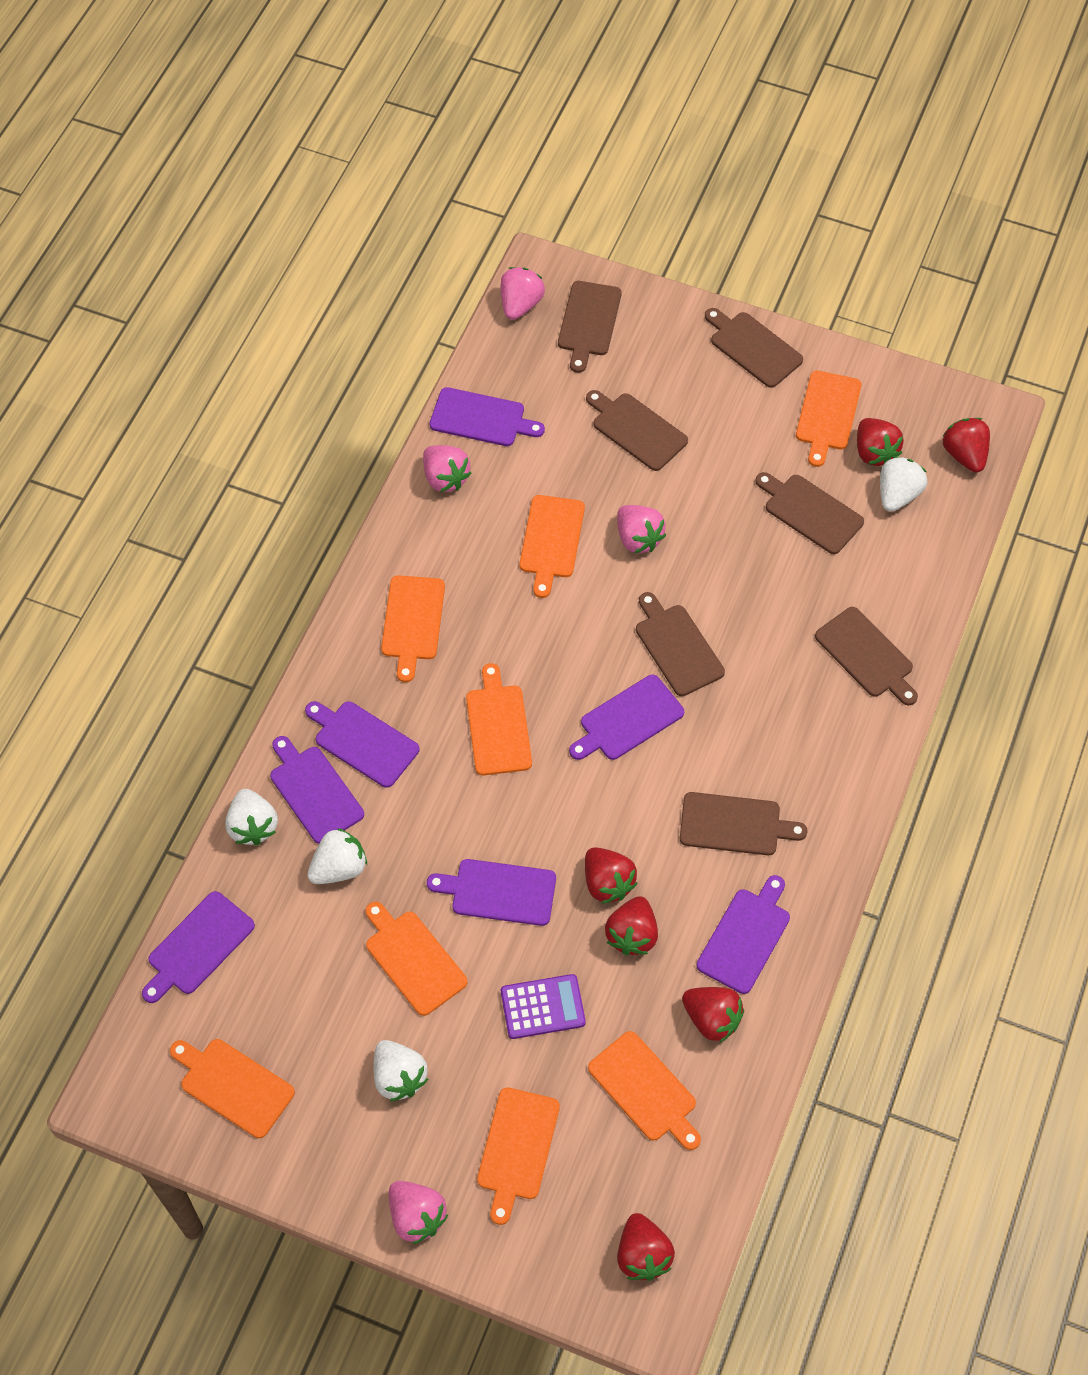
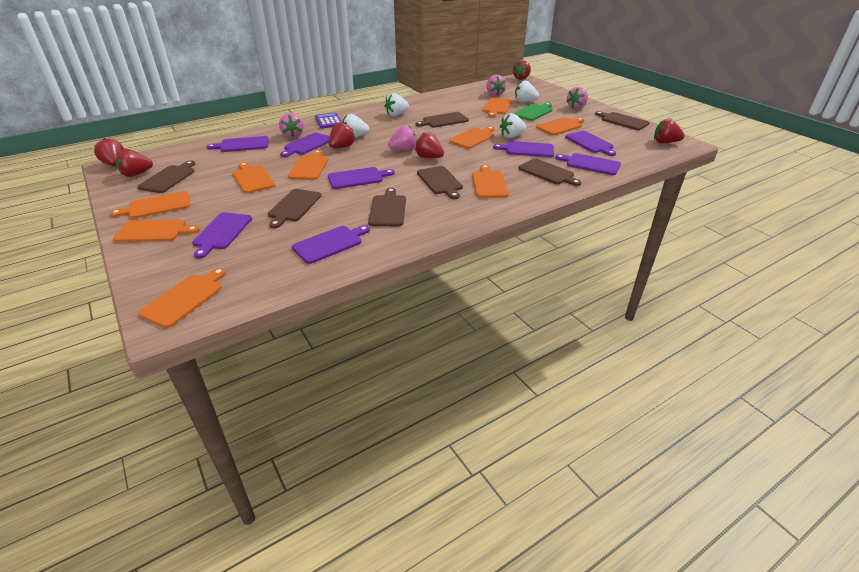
green cutting board: 0 -> 1
orange cutting board: 8 -> 9
purple cutting board: 7 -> 8

